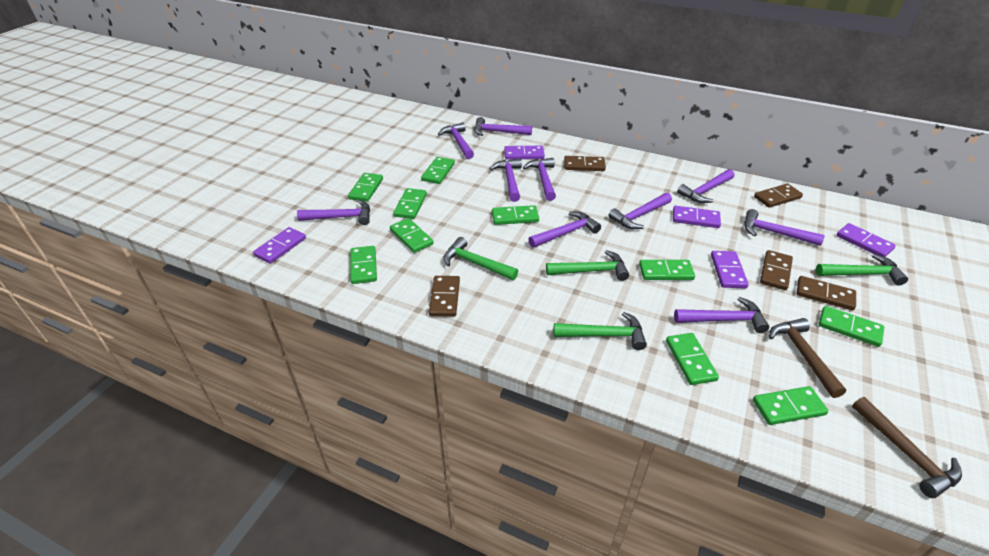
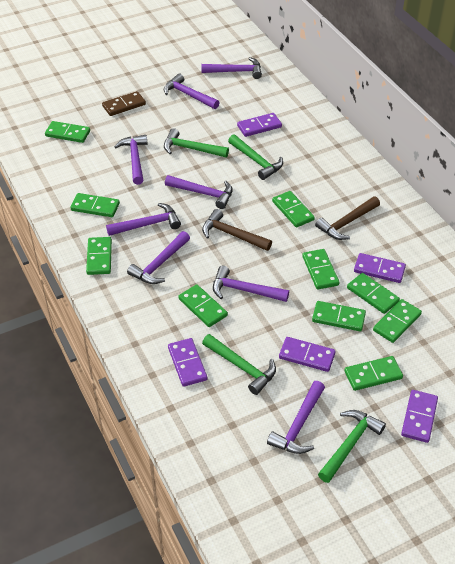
brown domino: 5 -> 1
purple hammer: 10 -> 8

